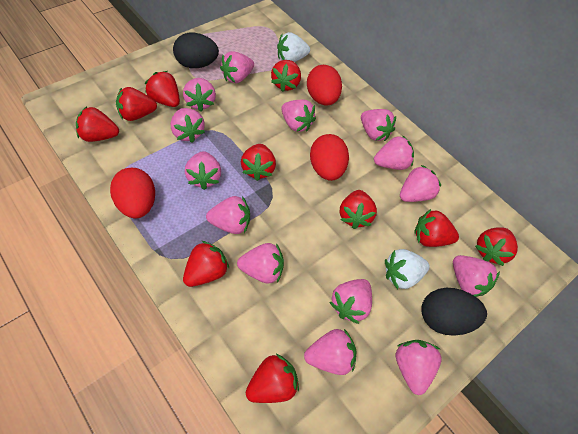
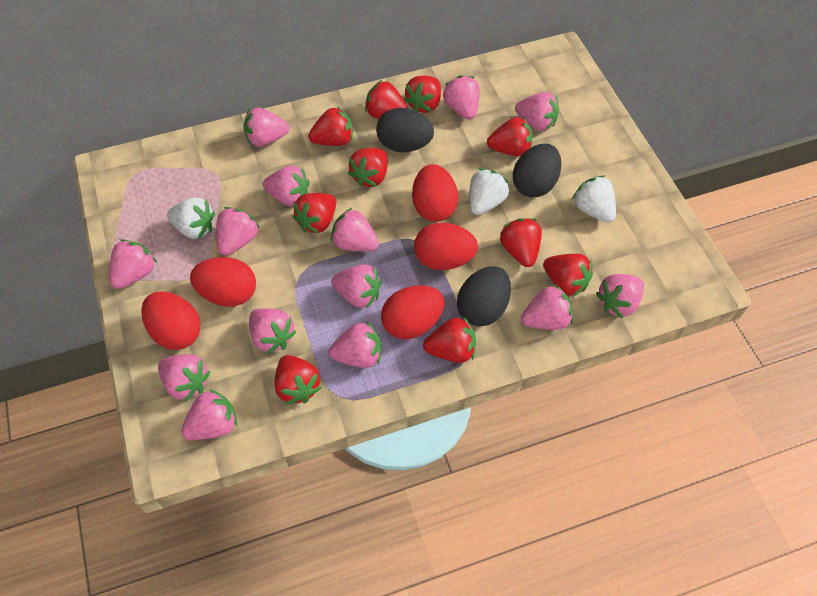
black egg: 2 -> 3
red egg: 3 -> 5
white strawberry: 2 -> 3

